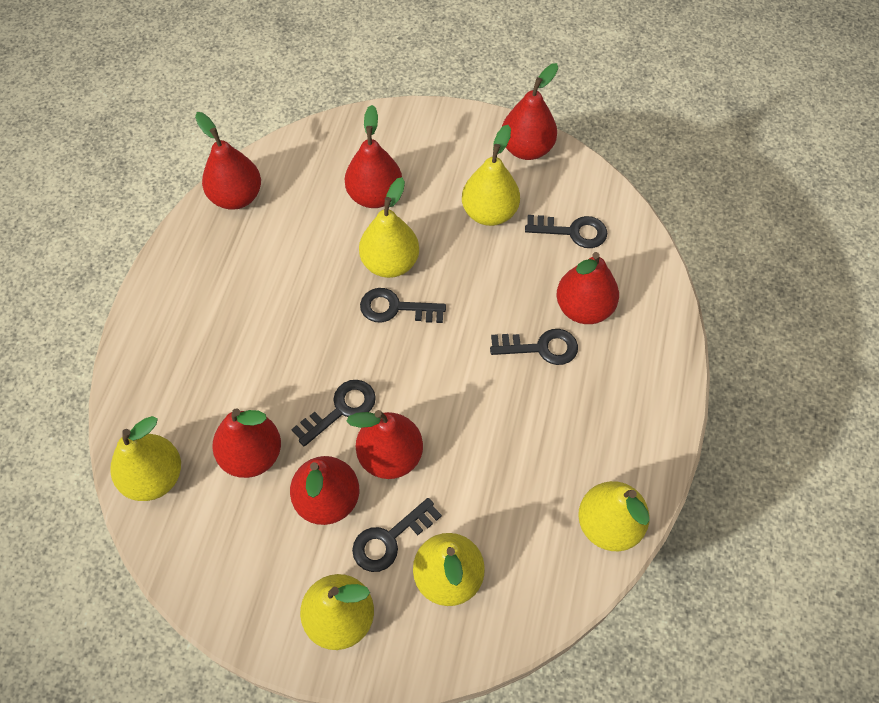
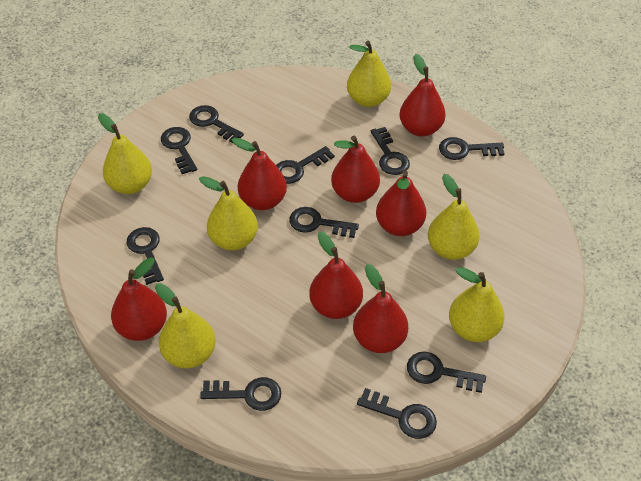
black key: 5 -> 10

